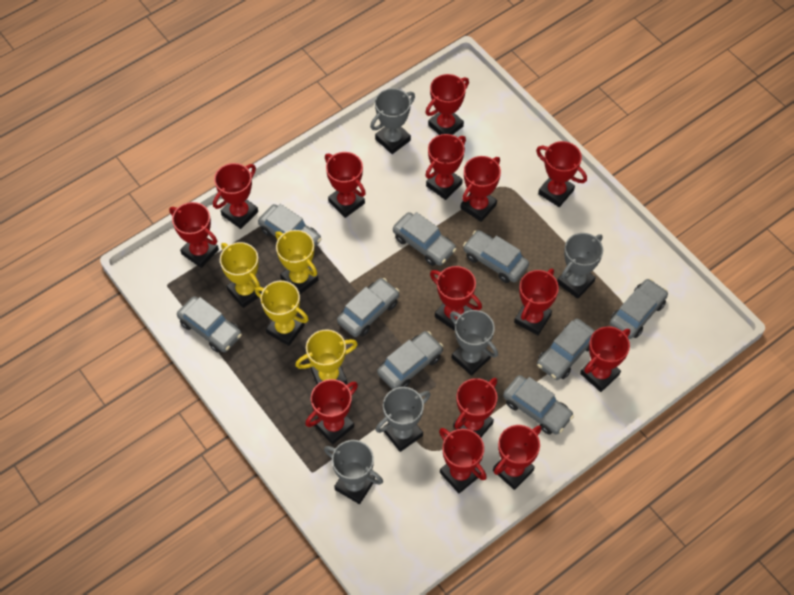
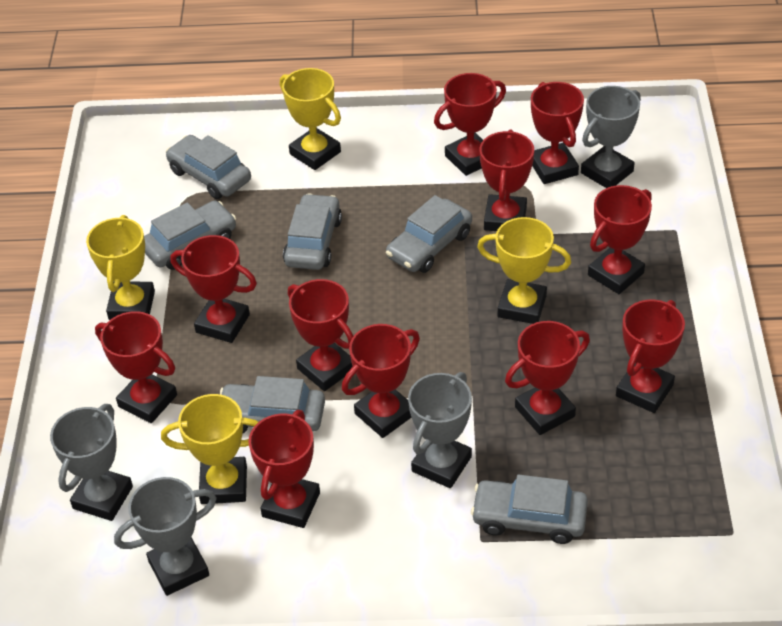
grey car: 9 -> 6
grey trophy: 5 -> 4
red trophy: 14 -> 11

